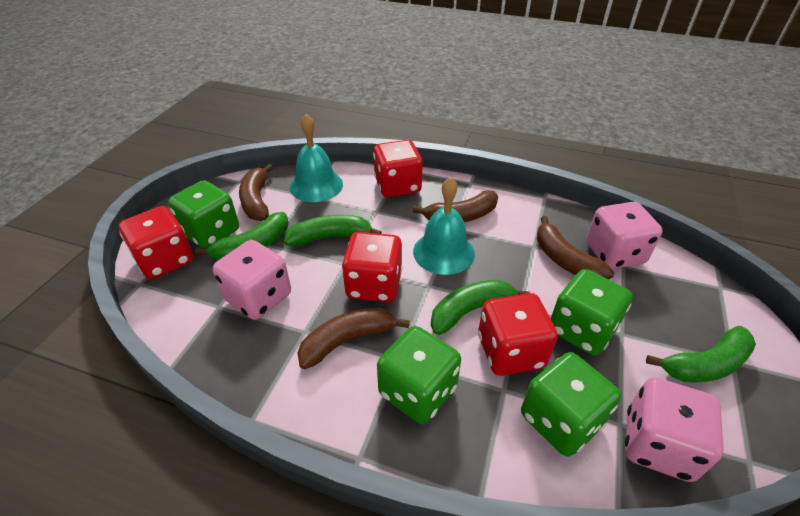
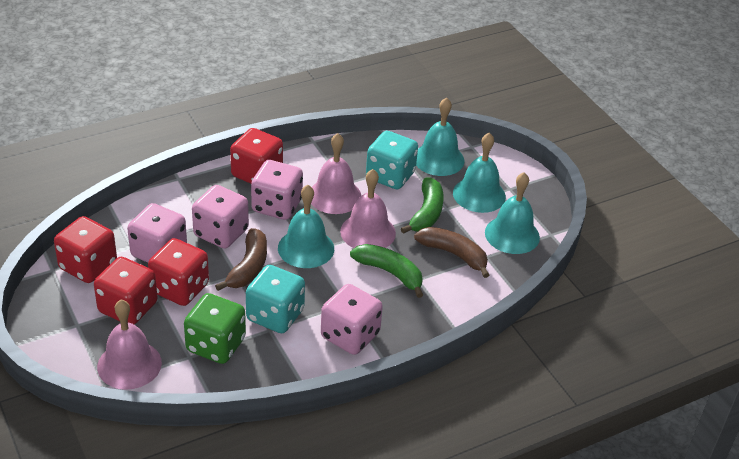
brown banana: 4 -> 2
green banana: 4 -> 2
green dice: 4 -> 1
pink bell: 0 -> 3
pink dice: 3 -> 4
turquoise bell: 2 -> 4
turquoise dice: 0 -> 2

